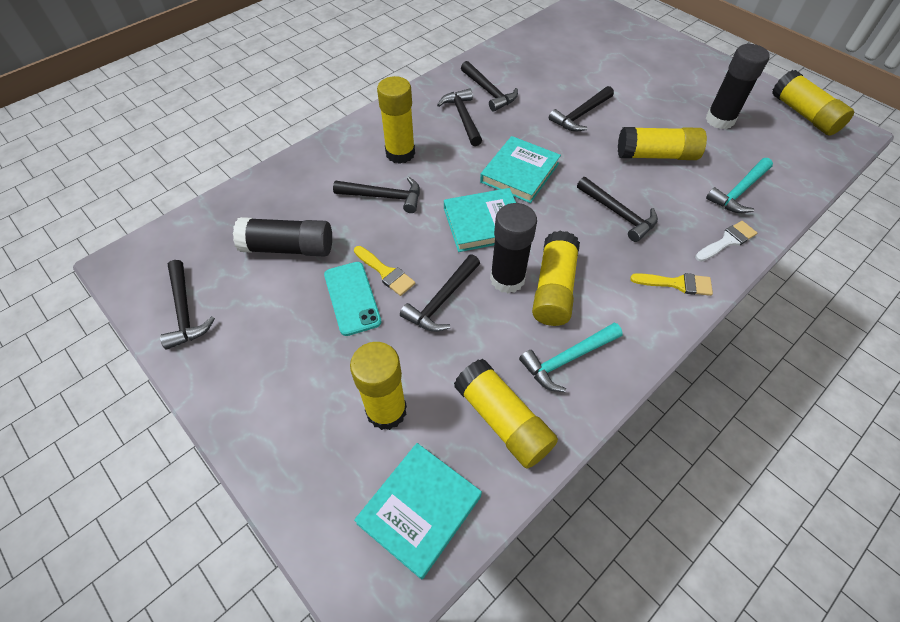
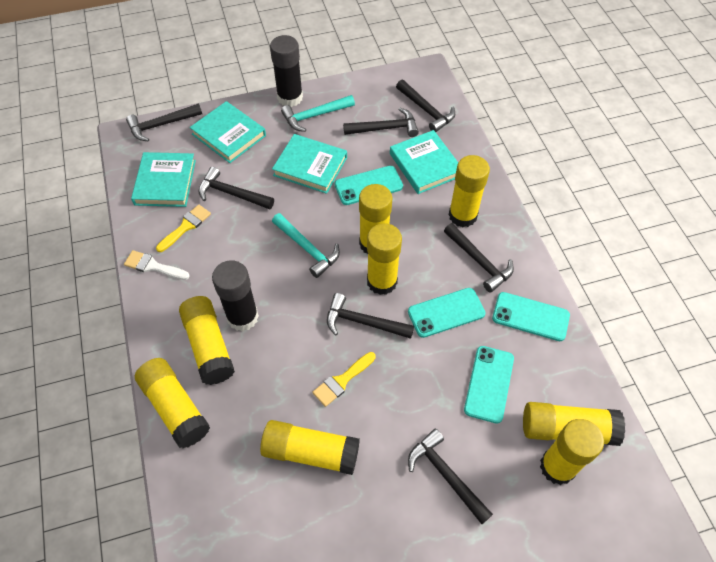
black glue stick: 3 -> 2
turquoise book: 3 -> 4
turquoise phone: 1 -> 4
yellow glue stick: 6 -> 8

